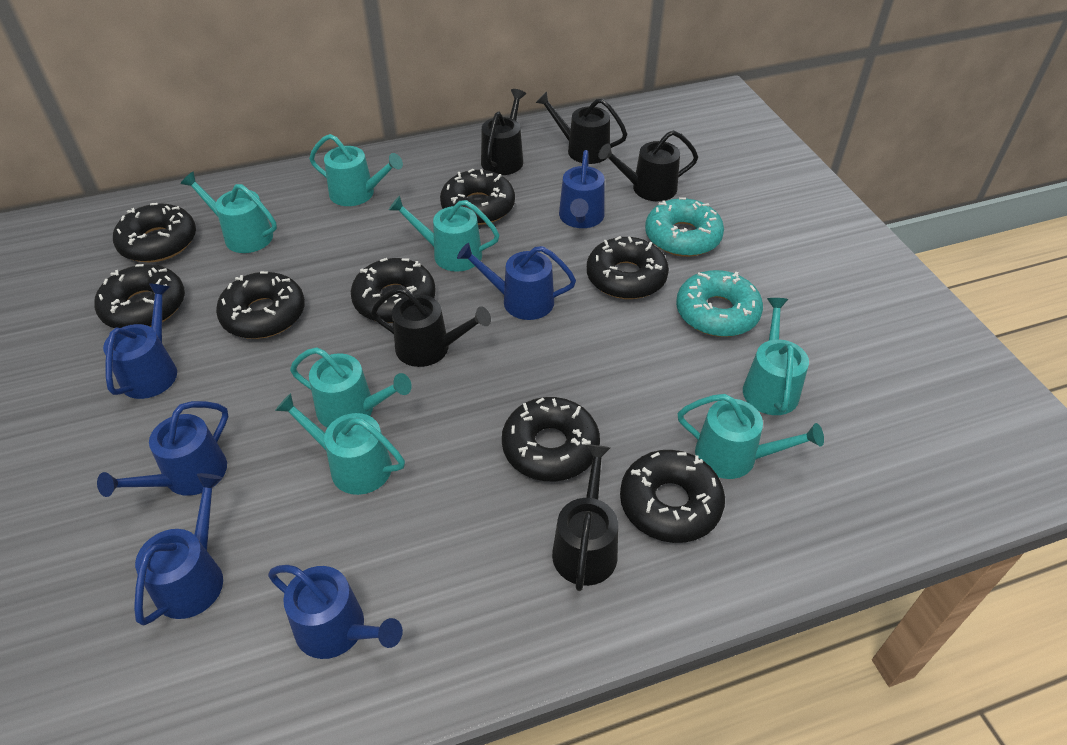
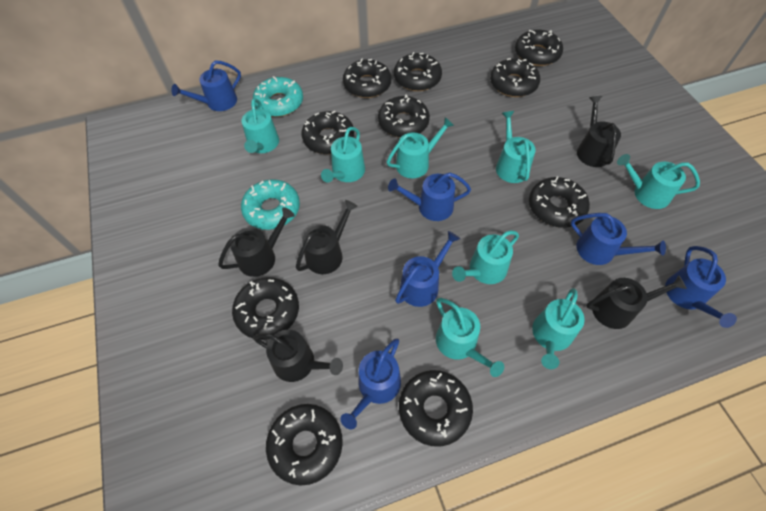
black donut: 8 -> 10
turquoise watering can: 7 -> 8

